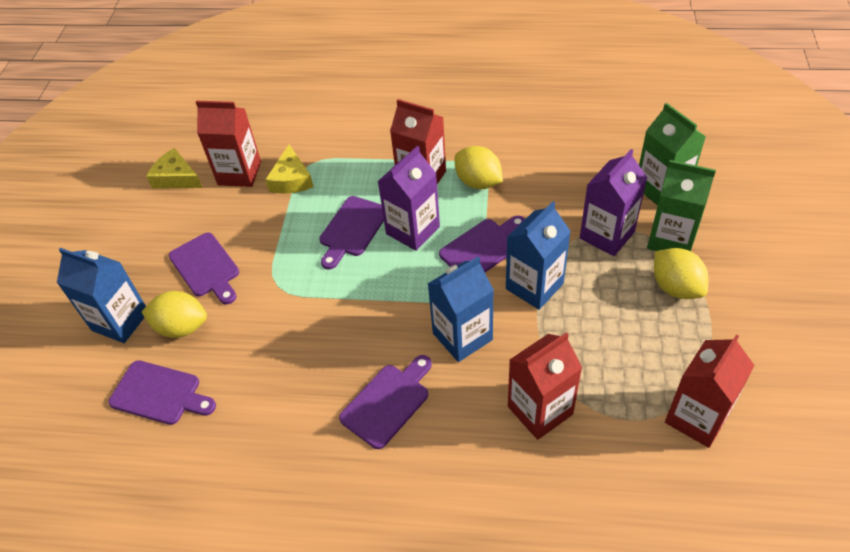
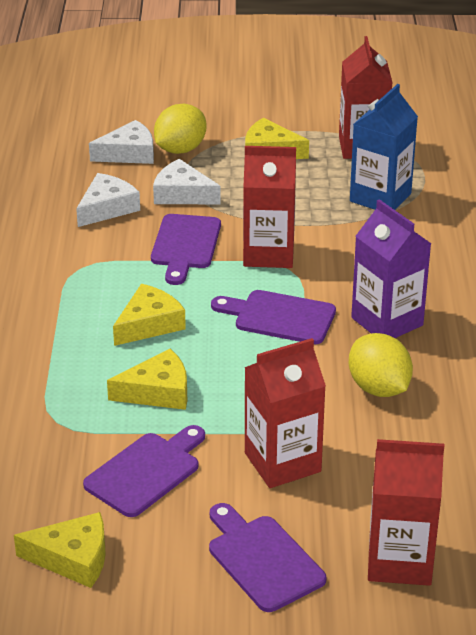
blue carton: 3 -> 1
green carton: 2 -> 0
purple carton: 2 -> 1
purple cutting board: 5 -> 4
white cheese: 0 -> 3
yellow cheese: 2 -> 4
yellow lemon: 3 -> 2

